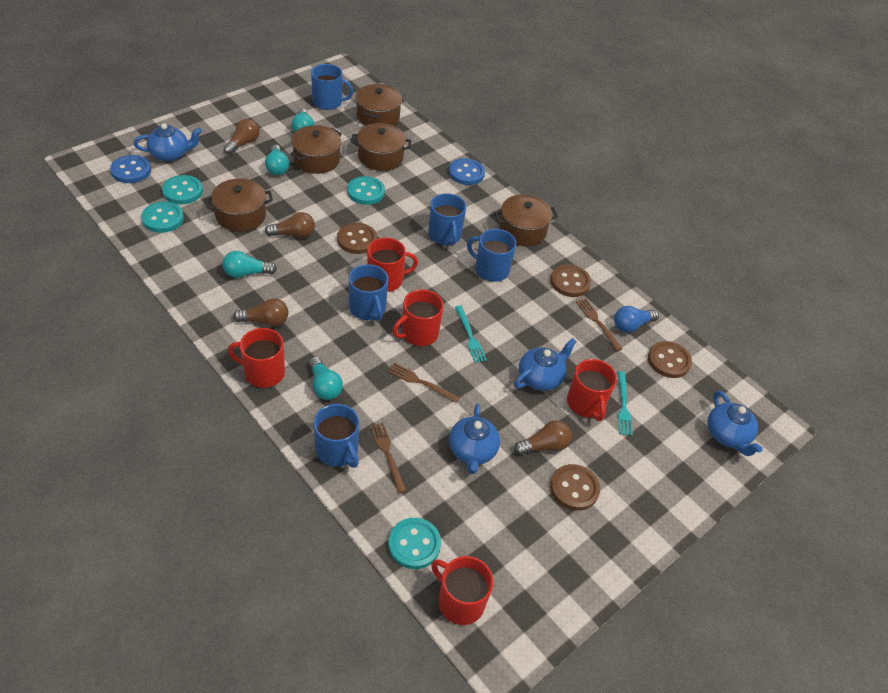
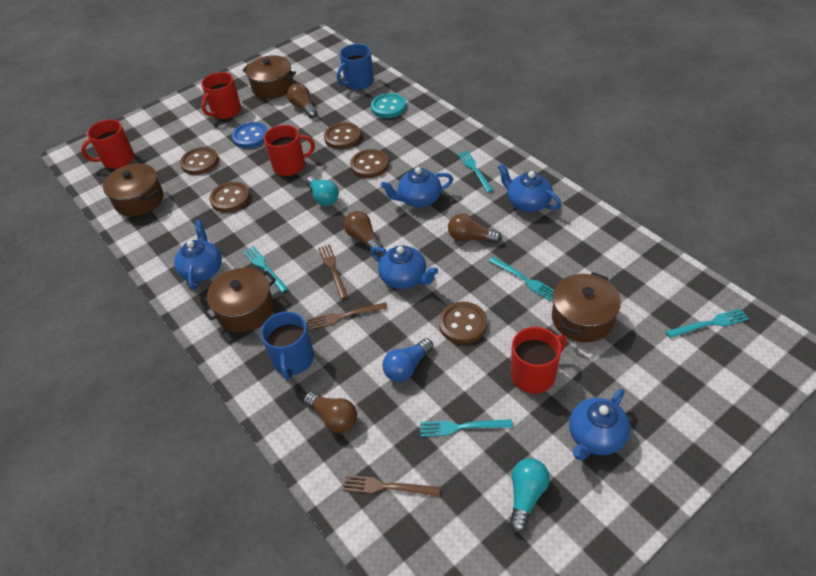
blue button: 2 -> 1
blue mug: 5 -> 2
blue teapot: 4 -> 5
brown button: 4 -> 5
brown pot: 5 -> 4
red mug: 5 -> 4
turquoise button: 4 -> 1
turquoise fork: 2 -> 5
turquoise light bulb: 4 -> 2

